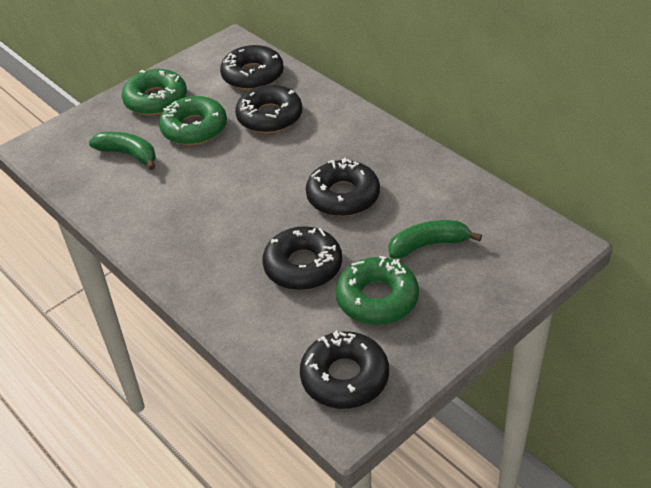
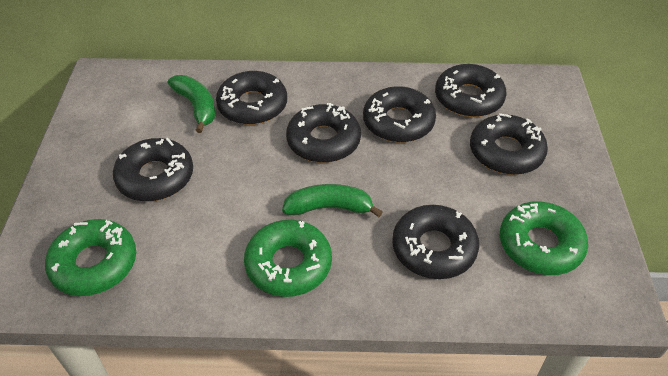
black donut: 5 -> 7

